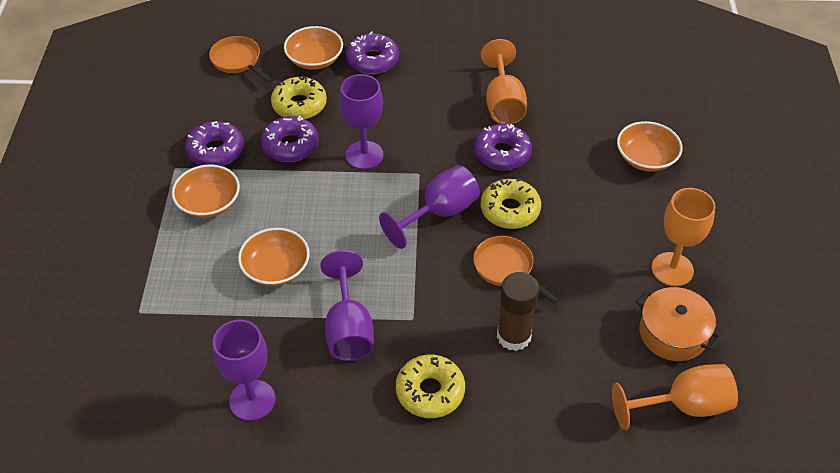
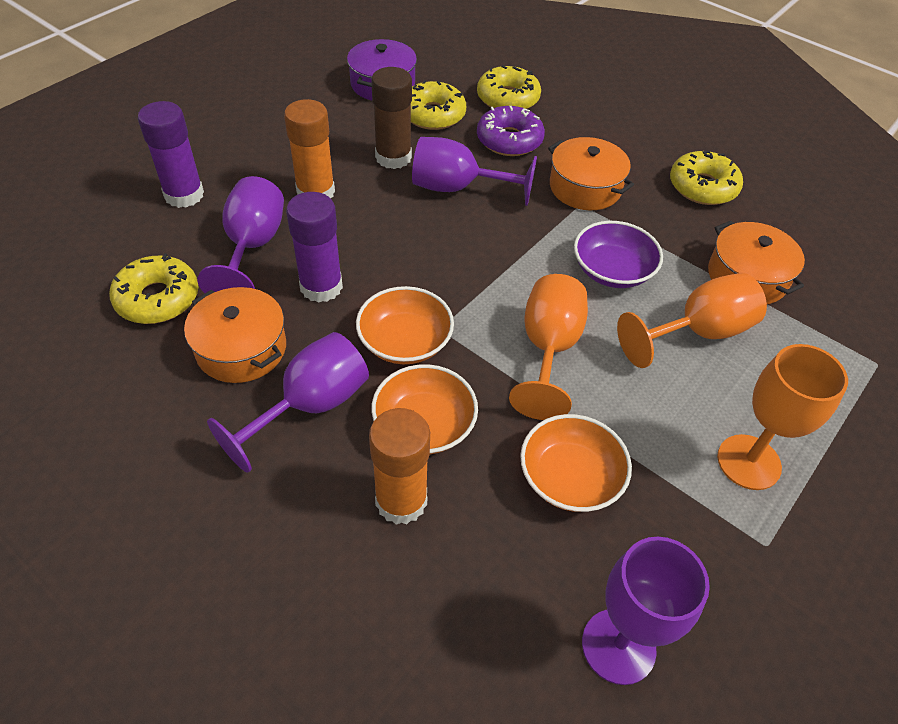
orange bowl: 4 -> 3
orange glue stick: 0 -> 2
orange pan: 2 -> 0
orange pot: 1 -> 3
purple bowl: 0 -> 1
purple donut: 4 -> 1
purple glue stick: 0 -> 2
purple pot: 0 -> 1
yellow donut: 3 -> 4

